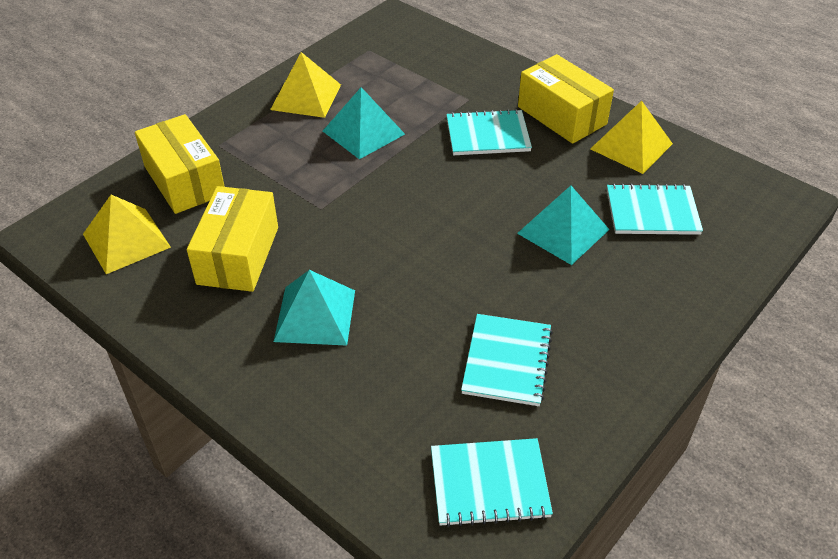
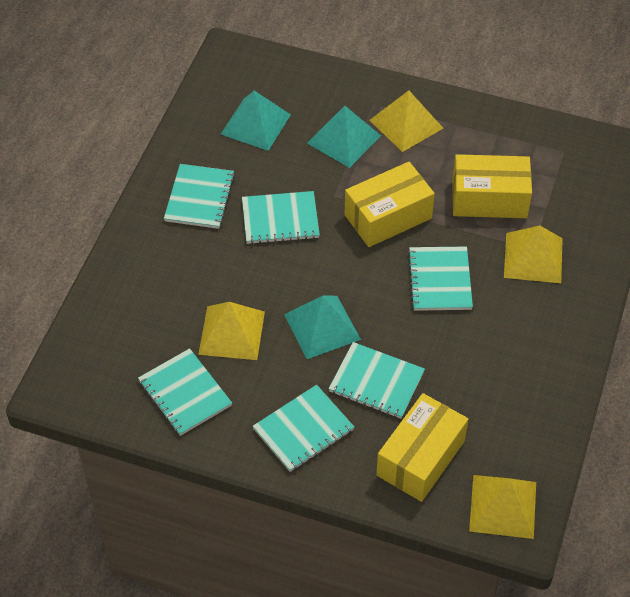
turquoise notebook: 4 -> 6
yellow pyramid: 3 -> 4

